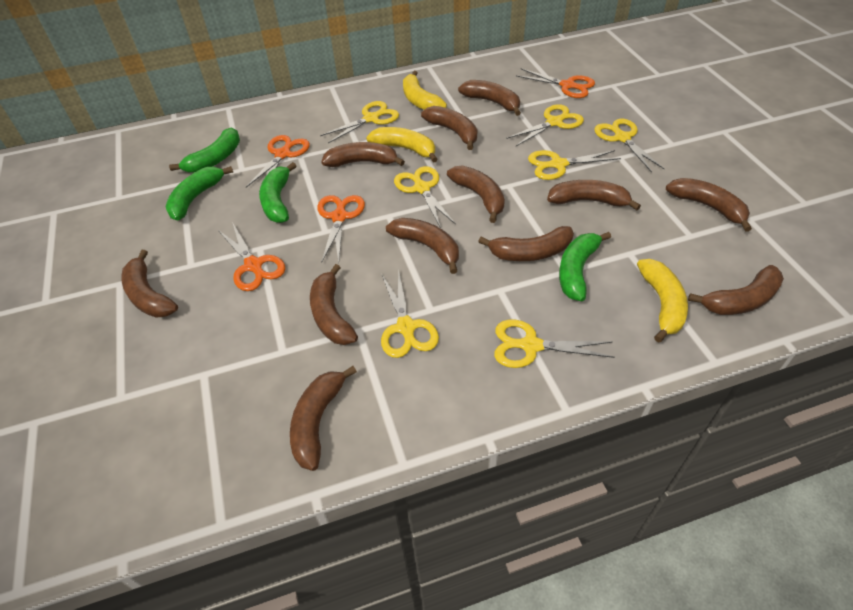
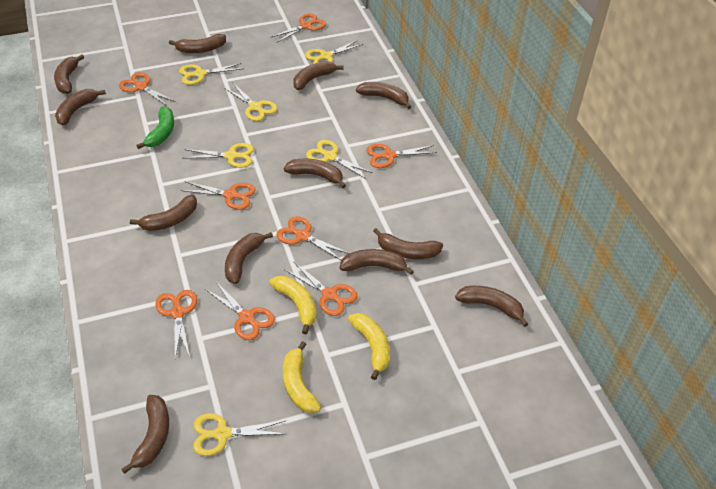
green banana: 4 -> 1
orange scissors: 4 -> 8
yellow scissors: 7 -> 6

